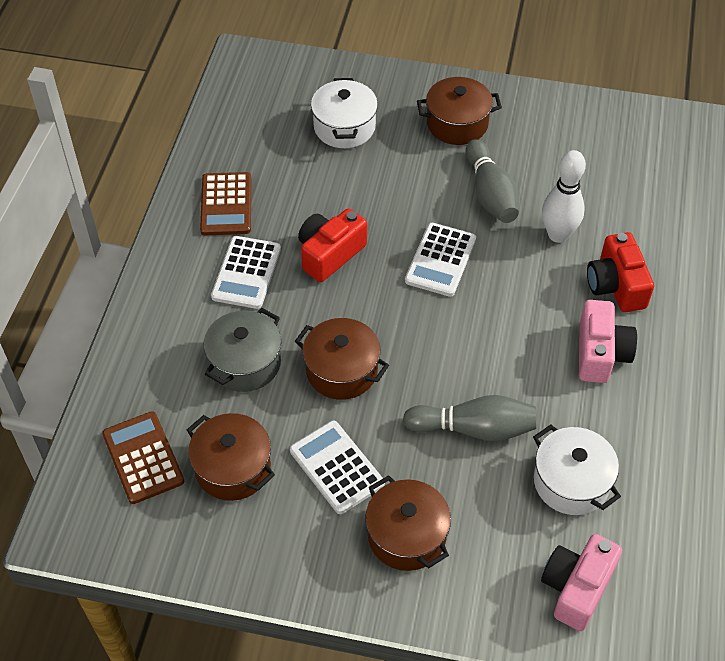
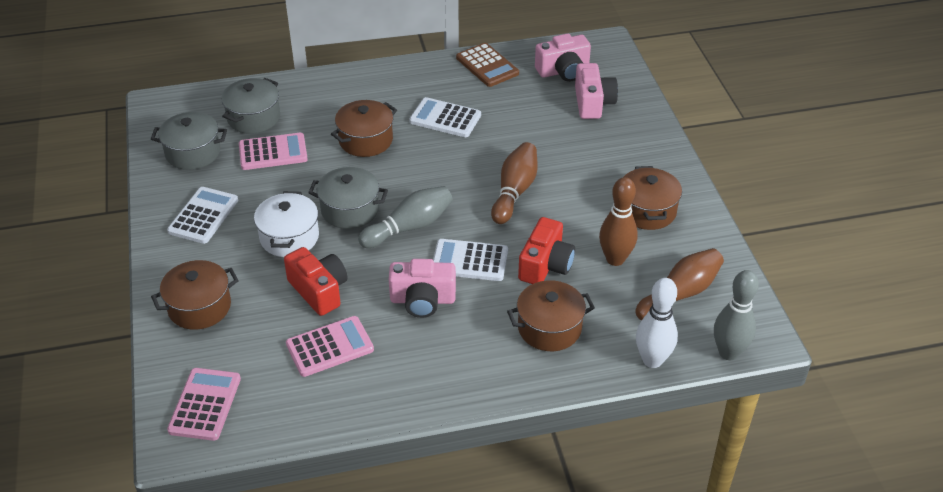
brown bowling pin: 0 -> 3
brown calculator: 2 -> 1
grey pot: 1 -> 3
pink calculator: 0 -> 3
pink camera: 2 -> 3
white pot: 2 -> 1

